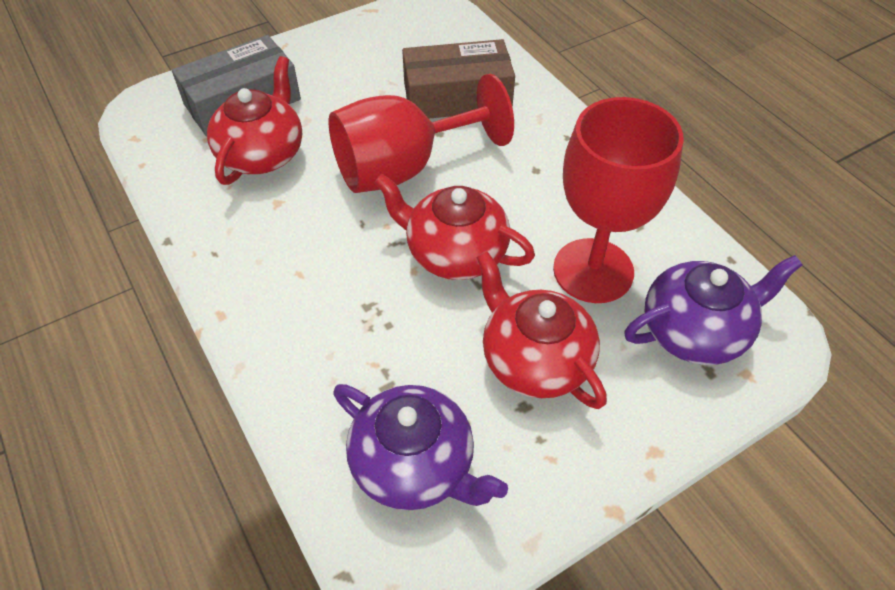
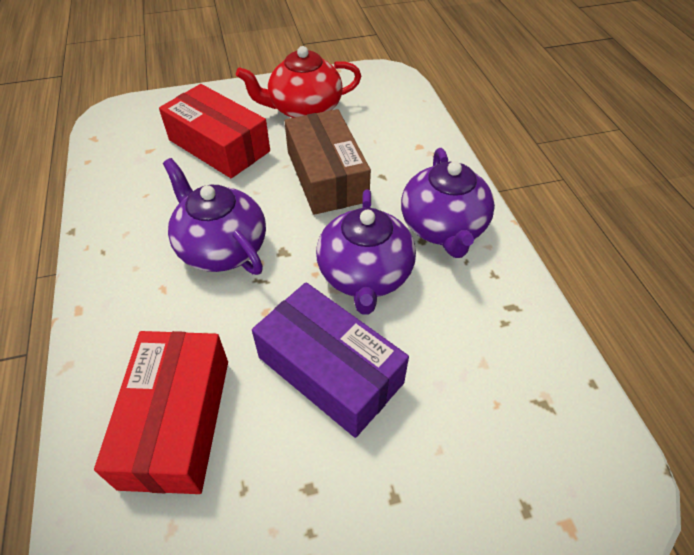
grey box: 1 -> 0
purple box: 0 -> 1
purple teapot: 2 -> 3
red box: 0 -> 2
red goblet: 2 -> 0
red teapot: 3 -> 1

